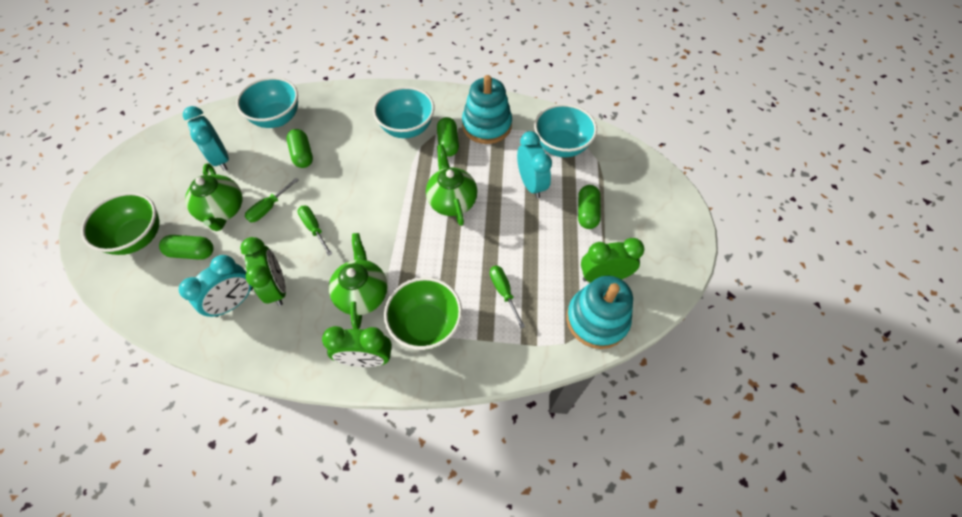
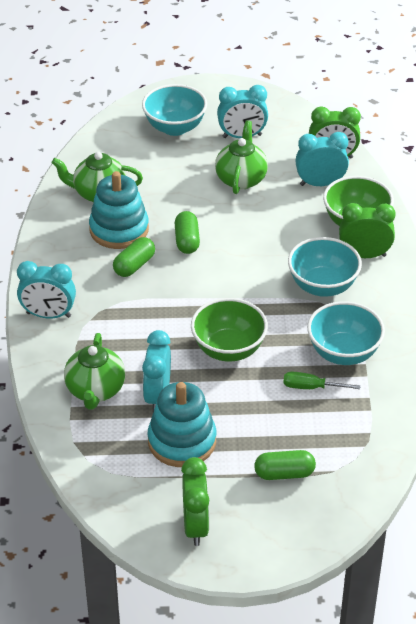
green capsule: 4 -> 3
green screwdriver: 3 -> 1
turquoise clock: 3 -> 4

